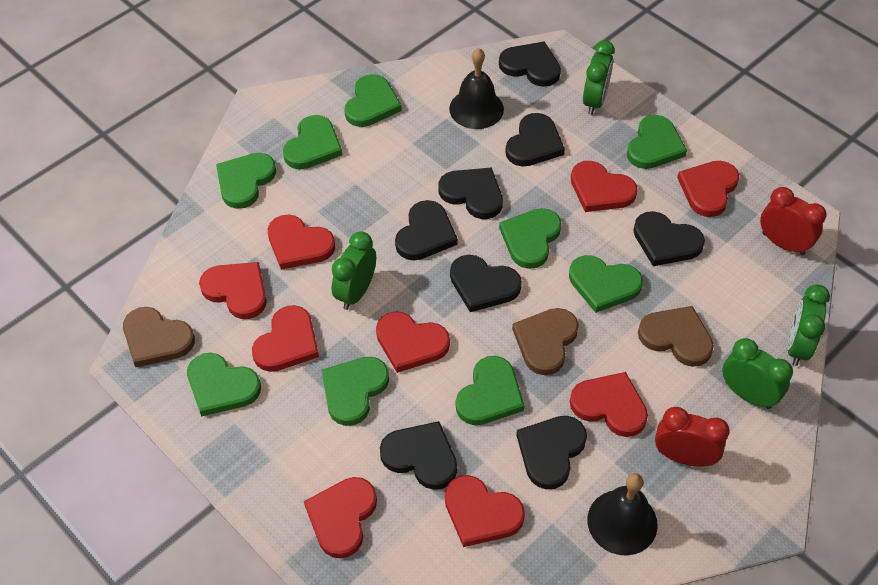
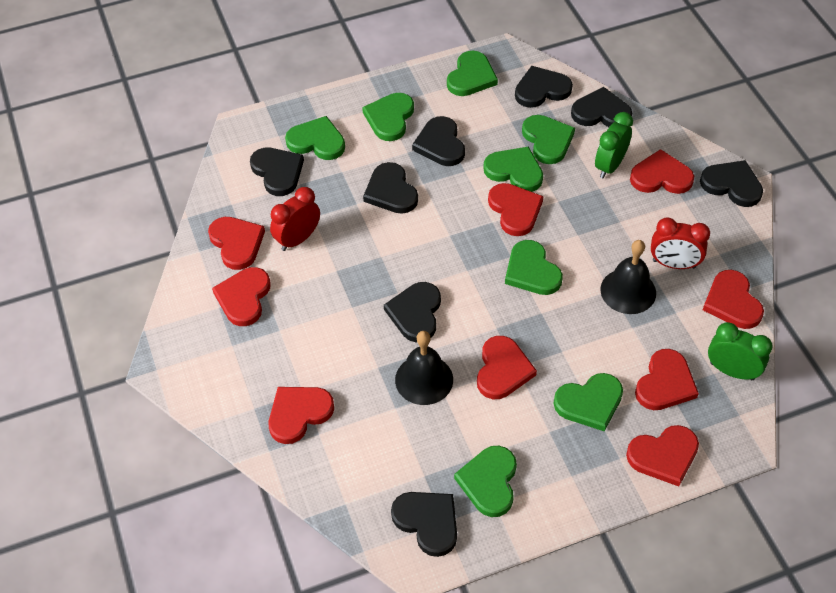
brown heart: 3 -> 0
green clock: 4 -> 2
green heart: 9 -> 8

